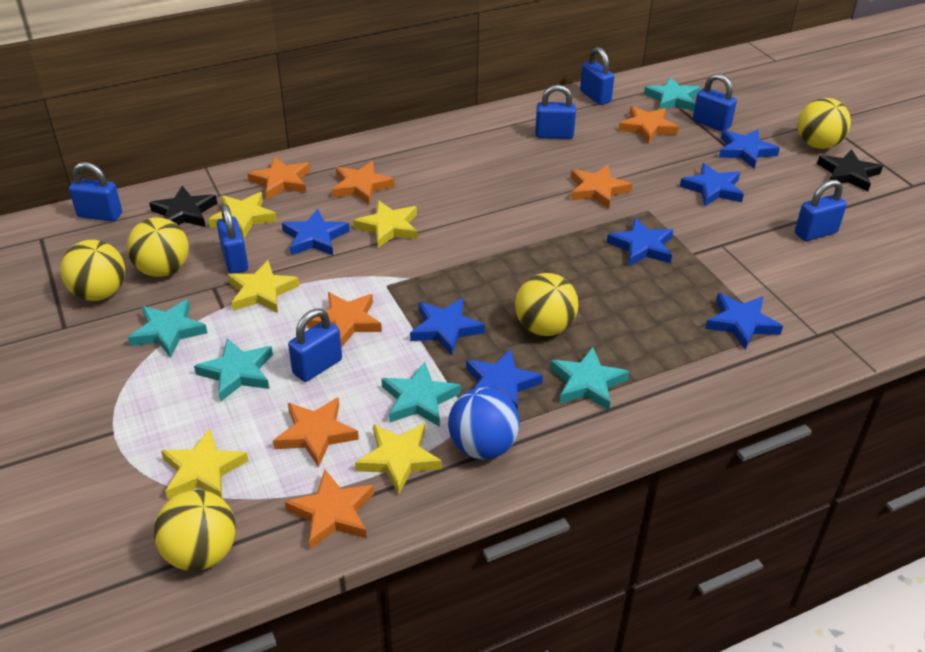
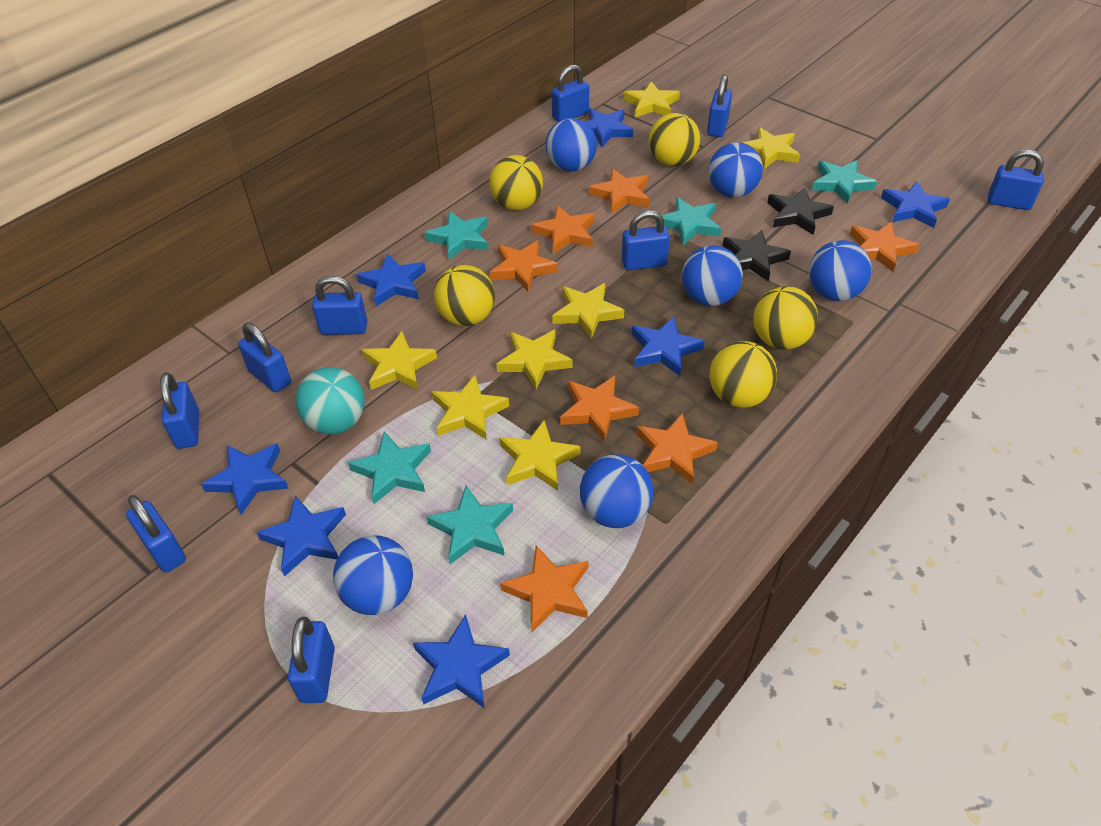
blue ball: 1 -> 6
blue padlock: 7 -> 9
turquoise ball: 0 -> 1
yellow star: 5 -> 7

